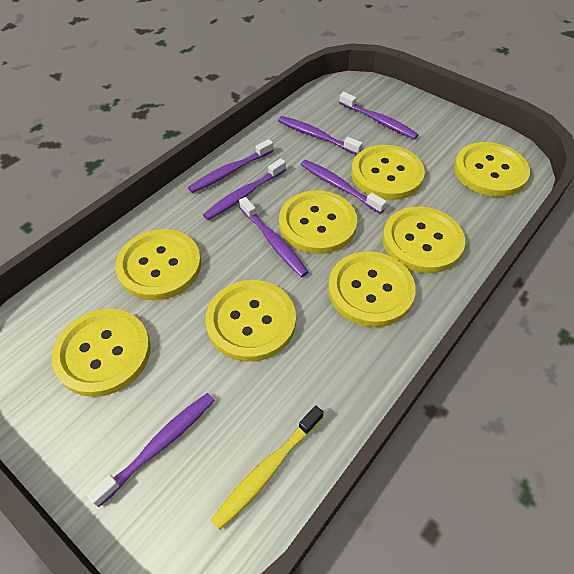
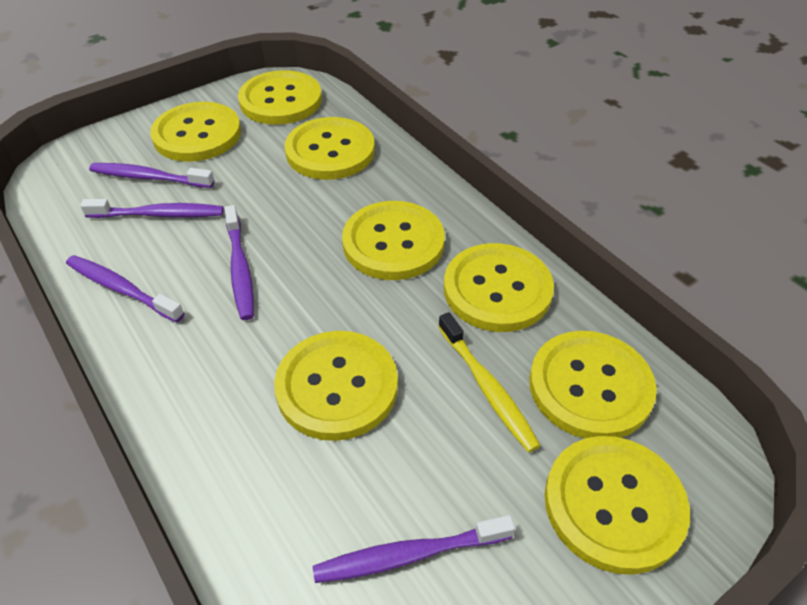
purple toothbrush: 7 -> 5

